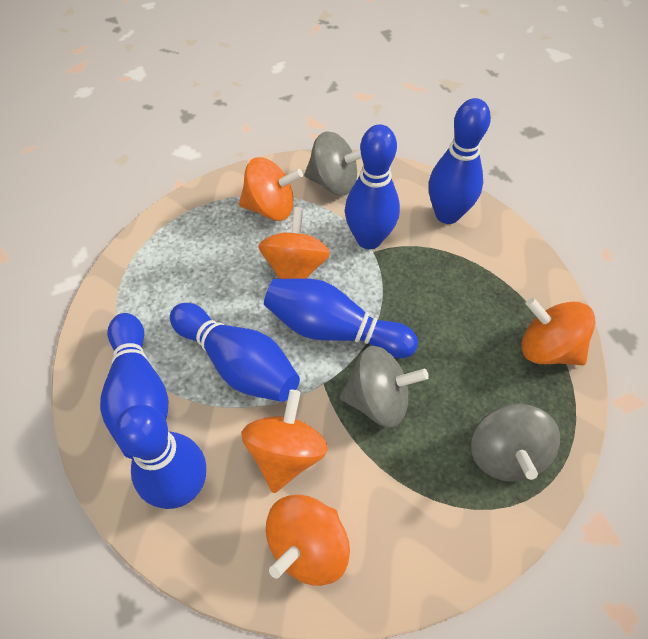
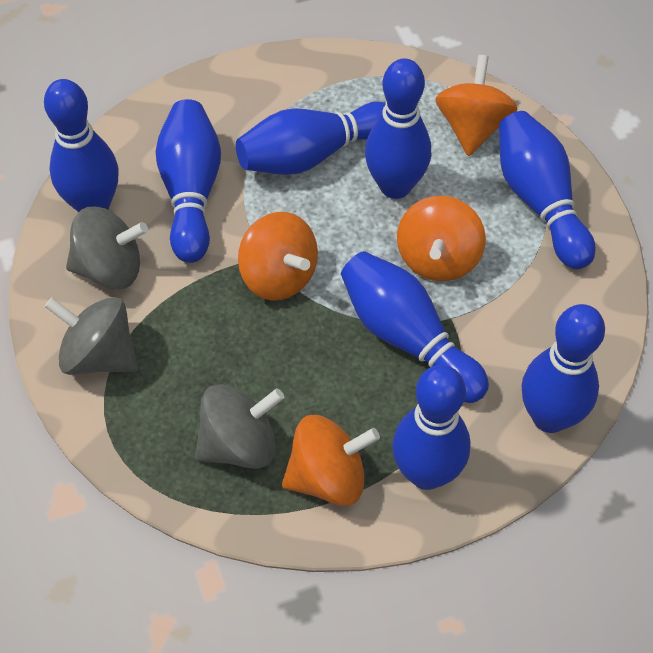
blue bowling pin: 6 -> 8
orange spinning top: 5 -> 4

